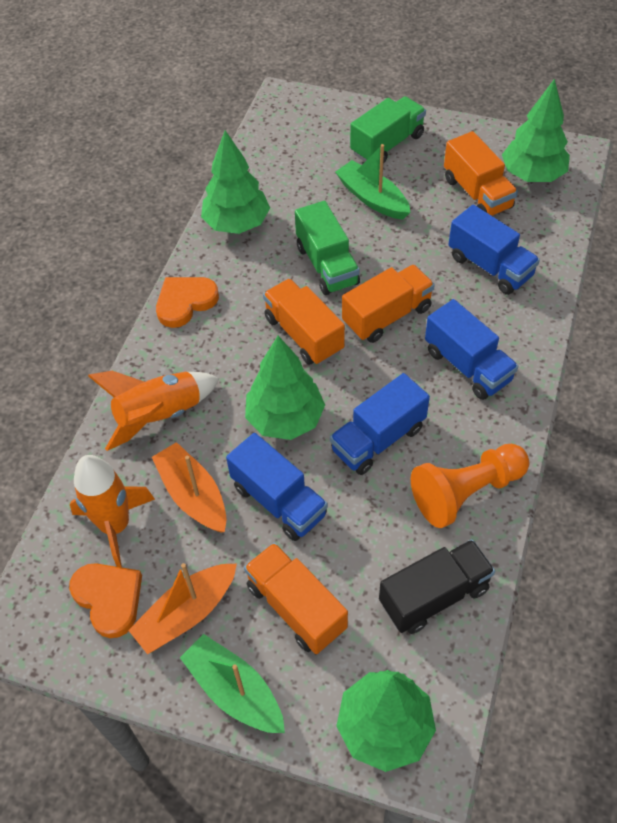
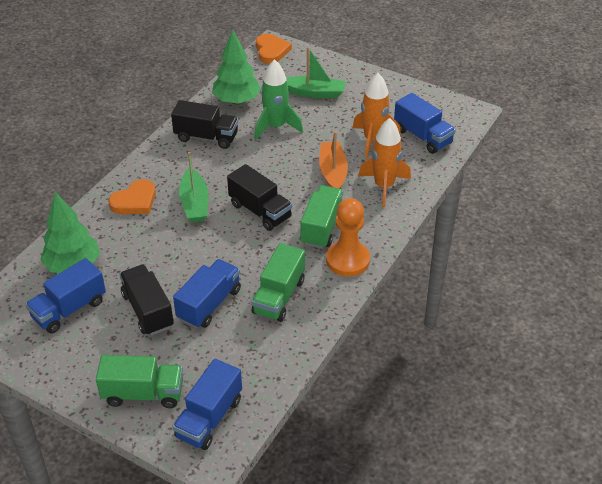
black truck: 1 -> 3
green rocket: 0 -> 1
green tree: 4 -> 2
green truck: 2 -> 3
orange boat: 2 -> 1
orange truck: 4 -> 0

